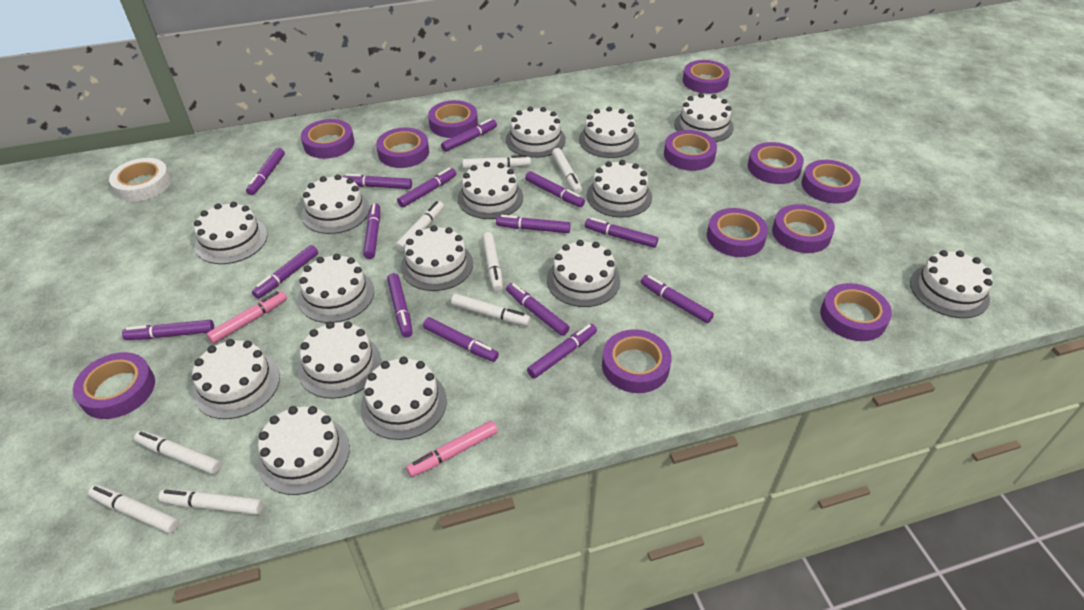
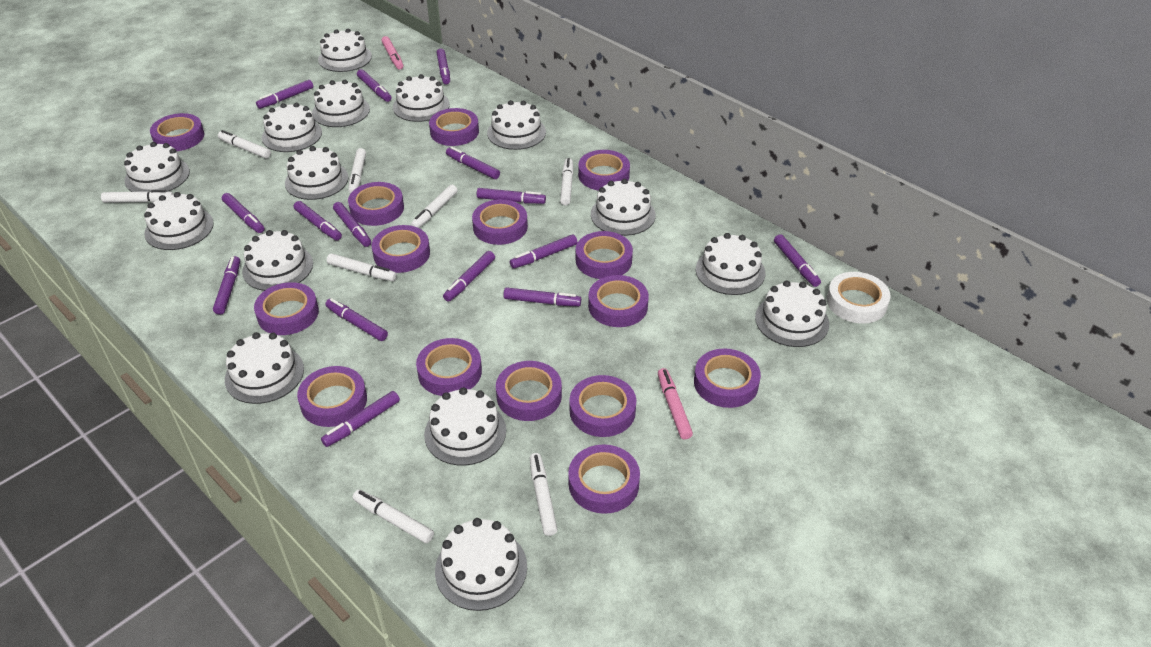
purple tape: 12 -> 15

